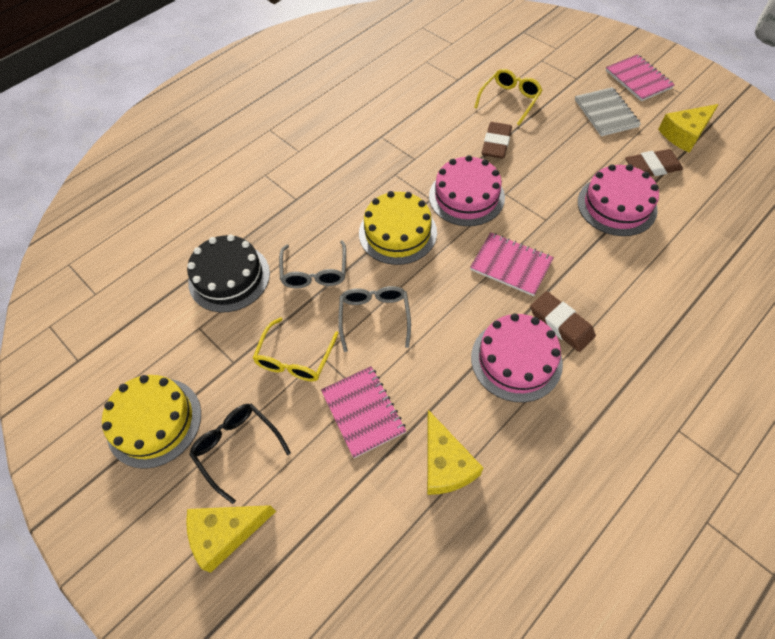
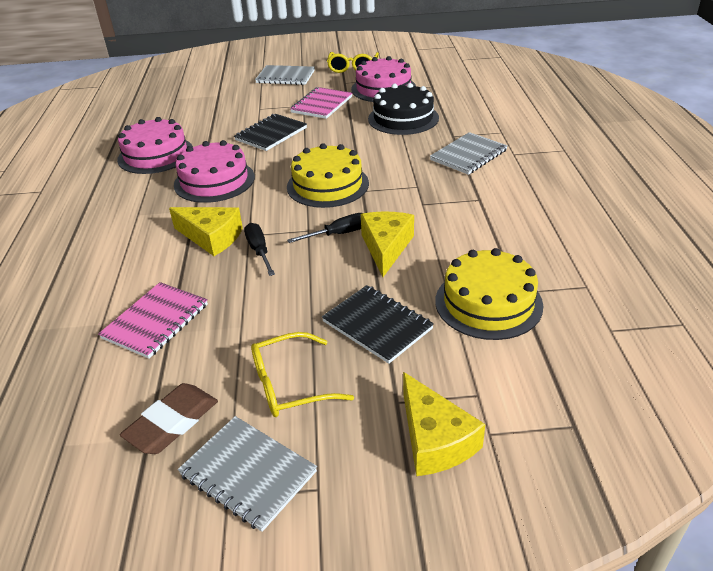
black glasses: 1 -> 0
black notebook: 0 -> 2
black screwdriver: 0 -> 2
brown eraser: 3 -> 1
grey glasses: 2 -> 0
grey notebook: 1 -> 3
pink notebook: 3 -> 2

